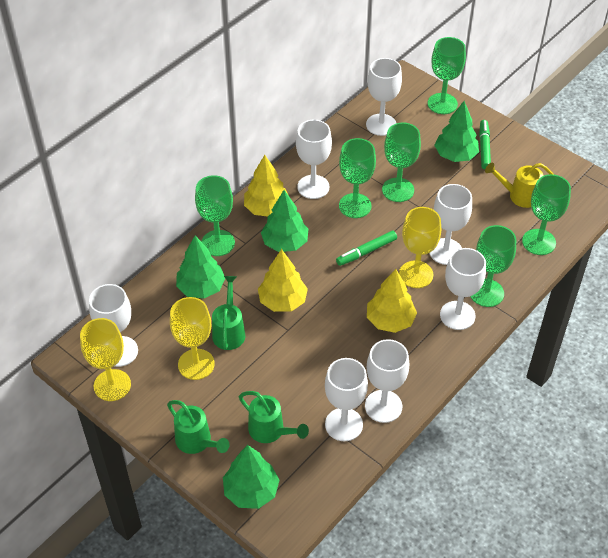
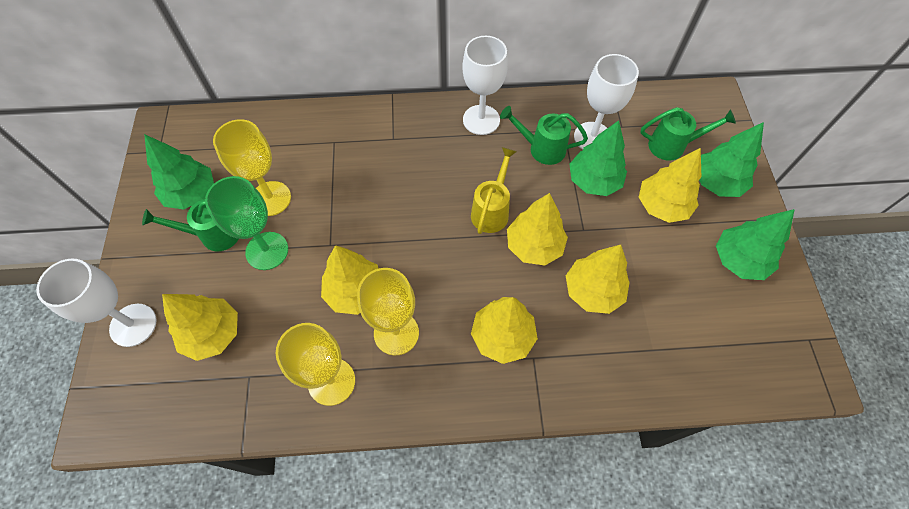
green goblet: 6 -> 1
green marker: 2 -> 0
white goblet: 7 -> 3
yellow tree: 3 -> 6

